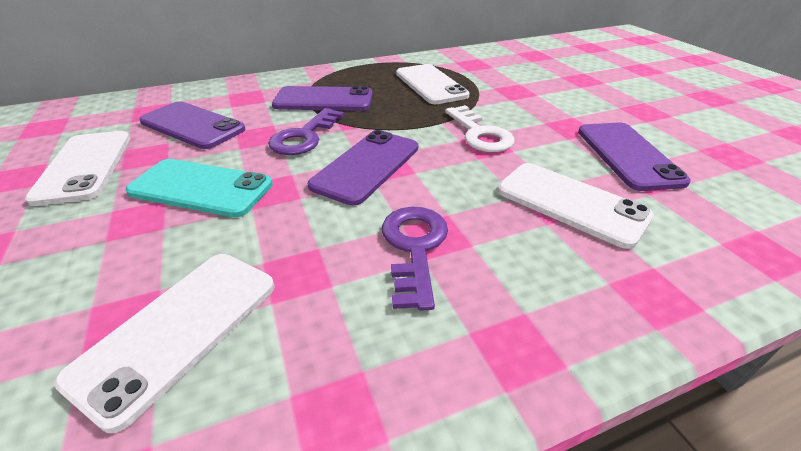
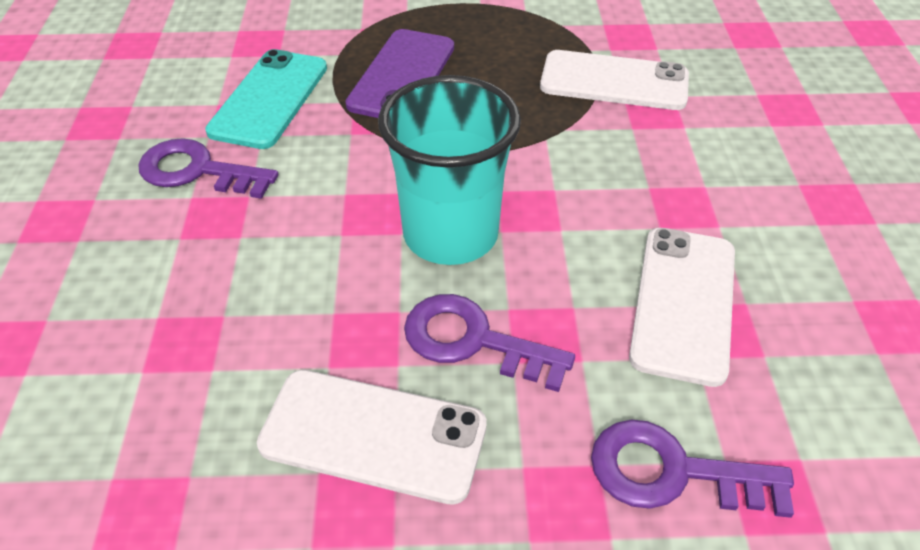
purple key: 2 -> 3
purple phone: 4 -> 1
turquoise cup: 0 -> 1
white key: 1 -> 0
white phone: 4 -> 3

